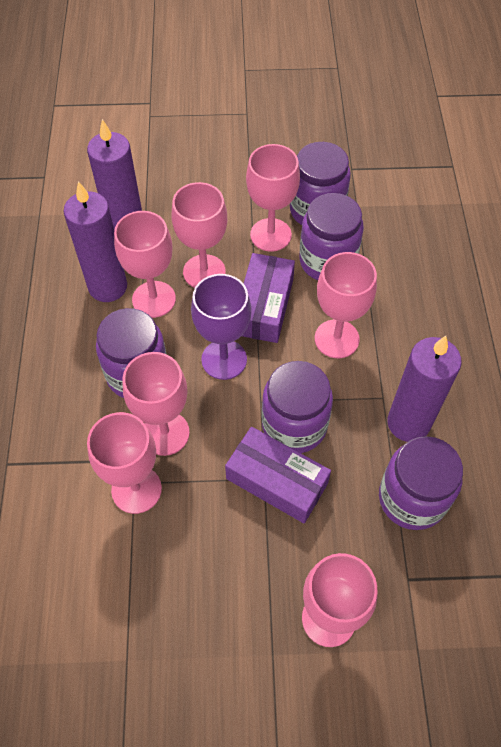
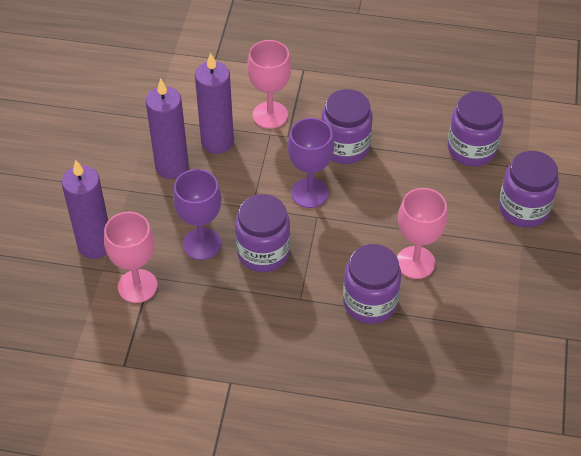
pink goblet: 7 -> 3
purple box: 2 -> 0
purple goblet: 1 -> 2

